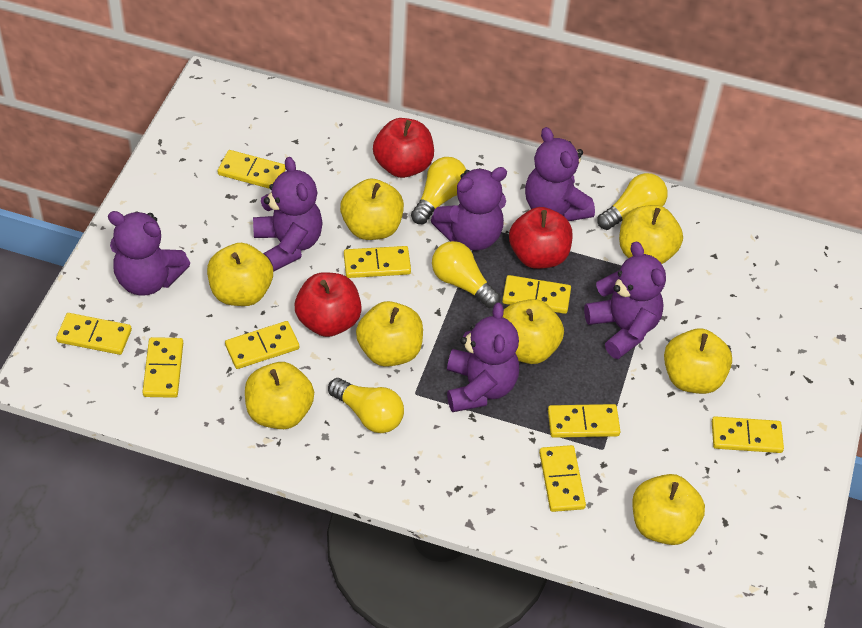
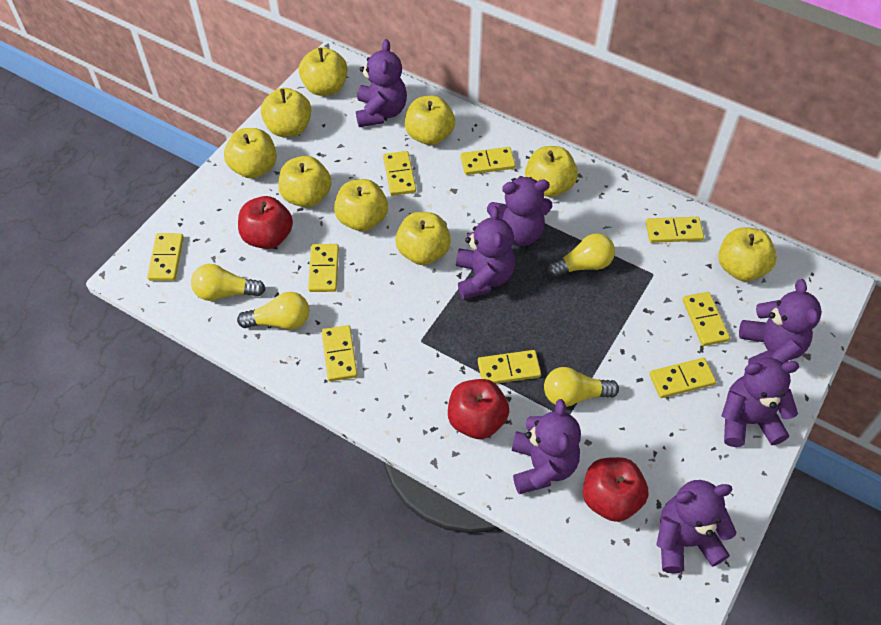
purple teddy bear: 6 -> 7
yellow apple: 8 -> 9

